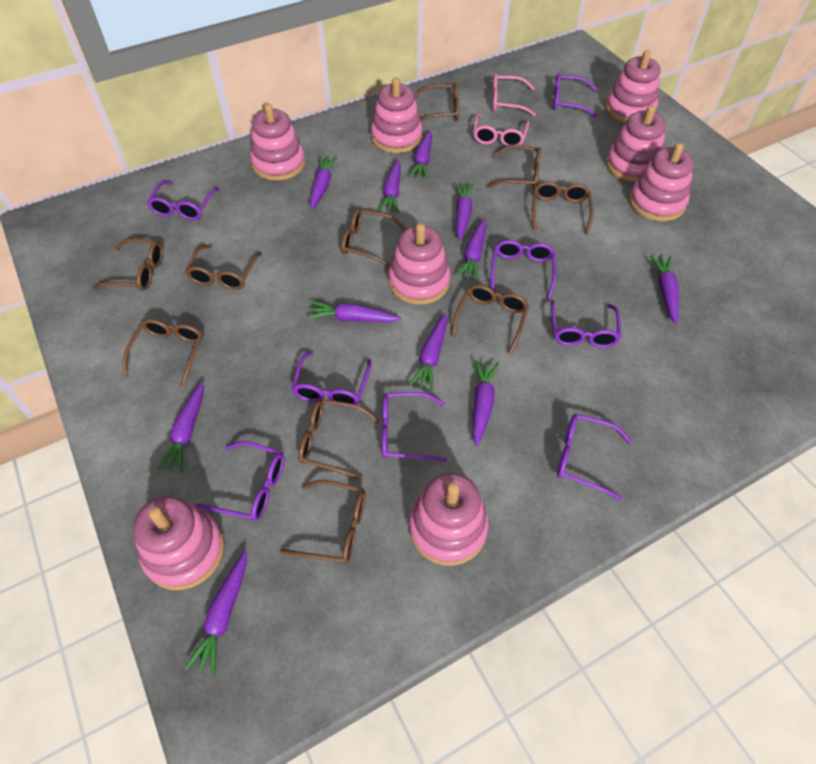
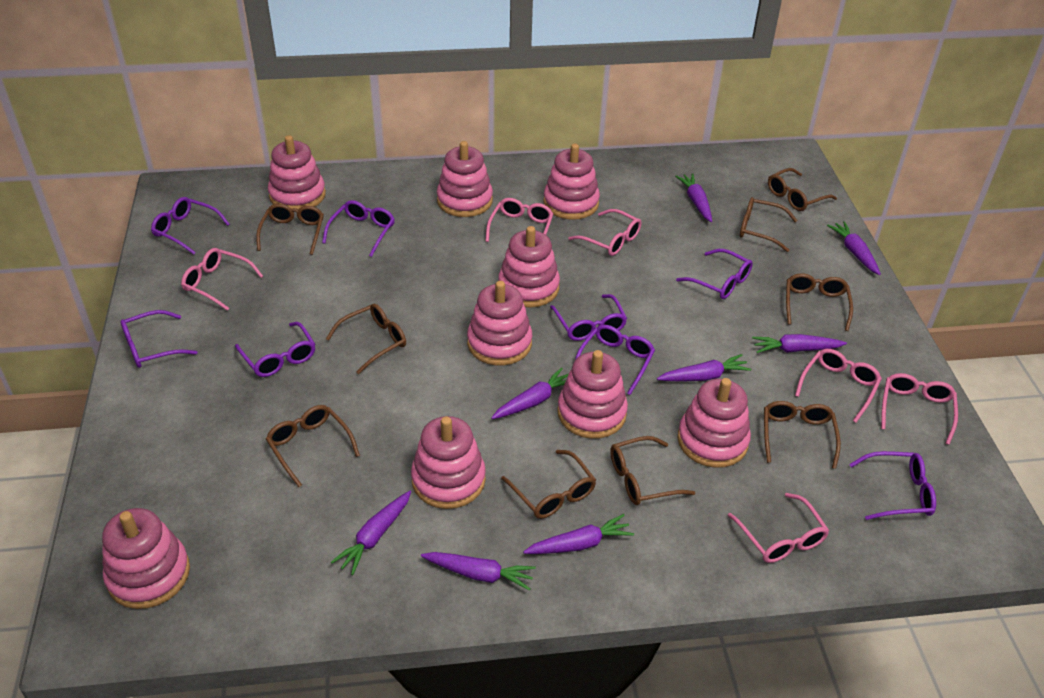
brown glasses: 10 -> 9
pink glasses: 2 -> 6
pink stacking toy: 8 -> 9
purple carrot: 11 -> 8

